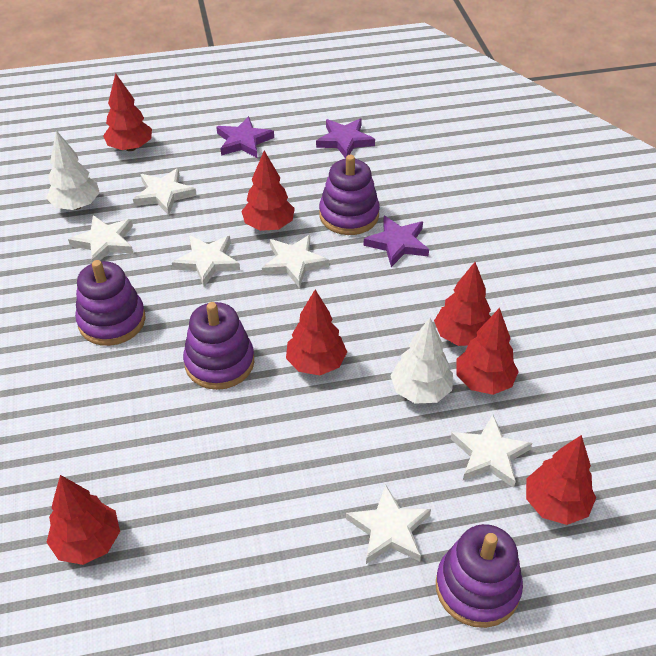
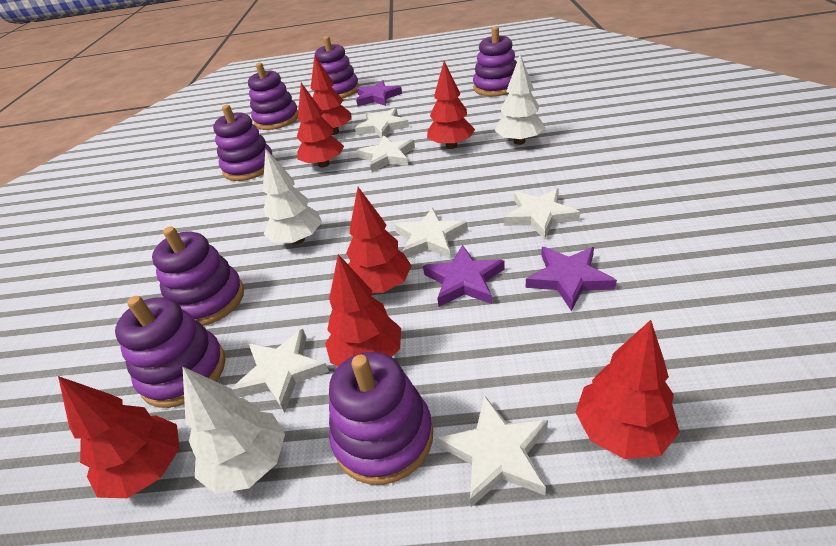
purple stacking toy: 4 -> 7
white tree: 2 -> 3

